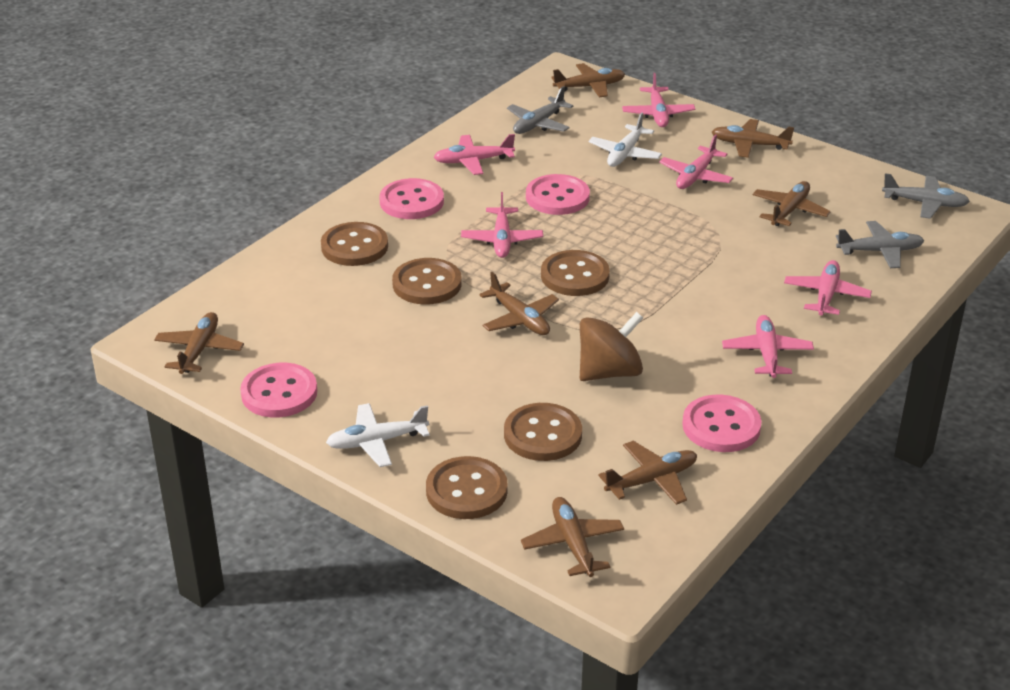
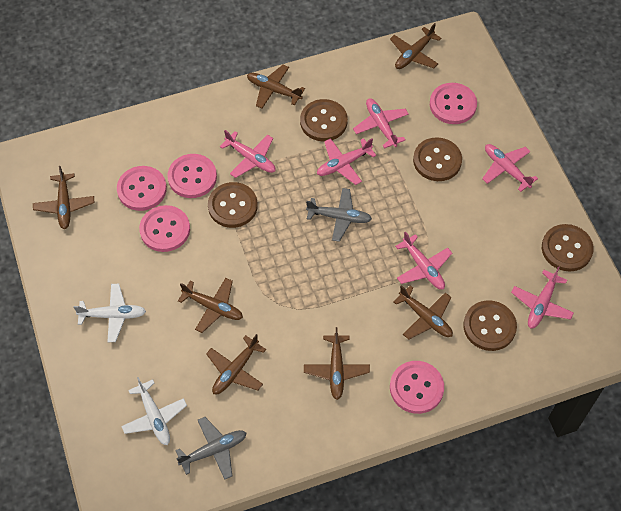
brown spinning top: 1 -> 0
grey plane: 3 -> 2
pink button: 4 -> 5

